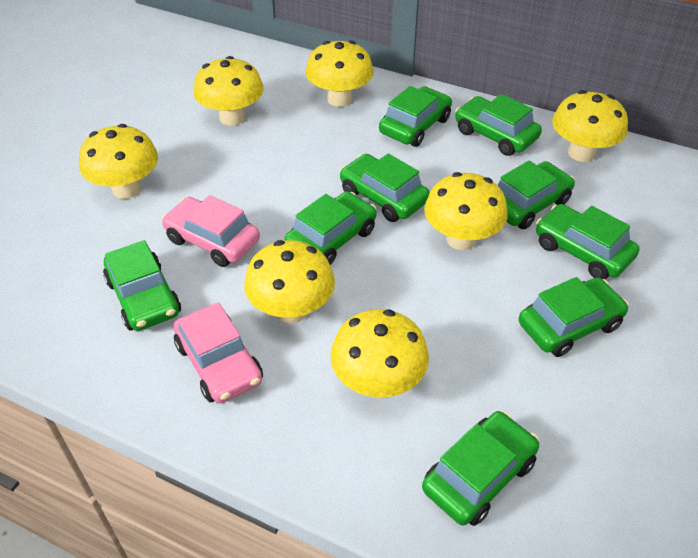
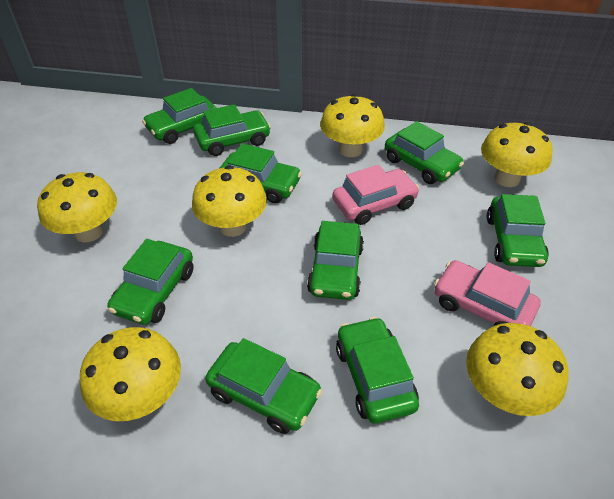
yellow mushroom: 7 -> 6

